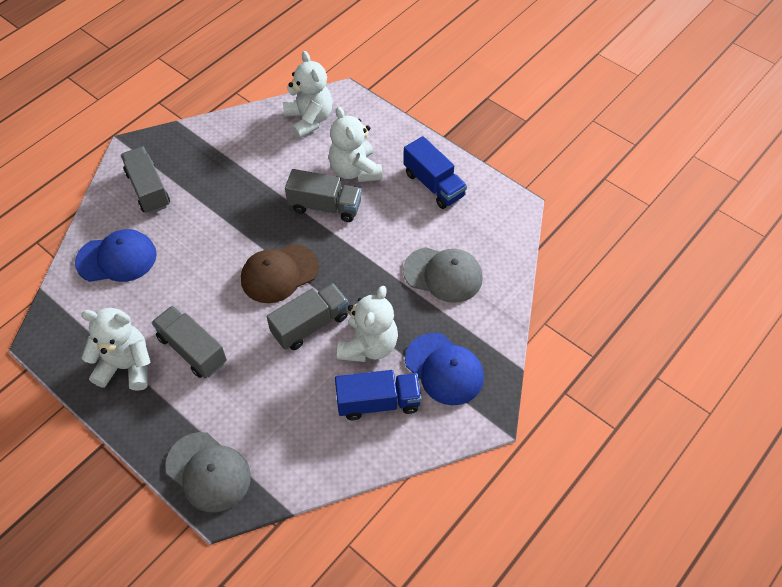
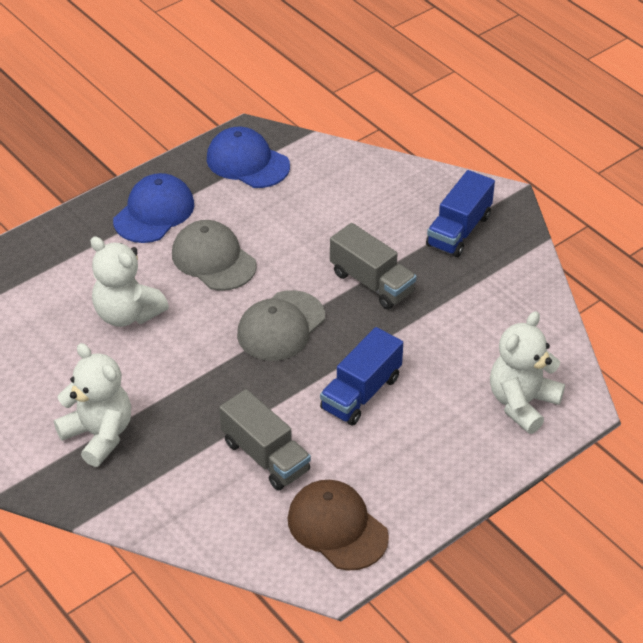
grey truck: 4 -> 2
white teddy bear: 4 -> 3

